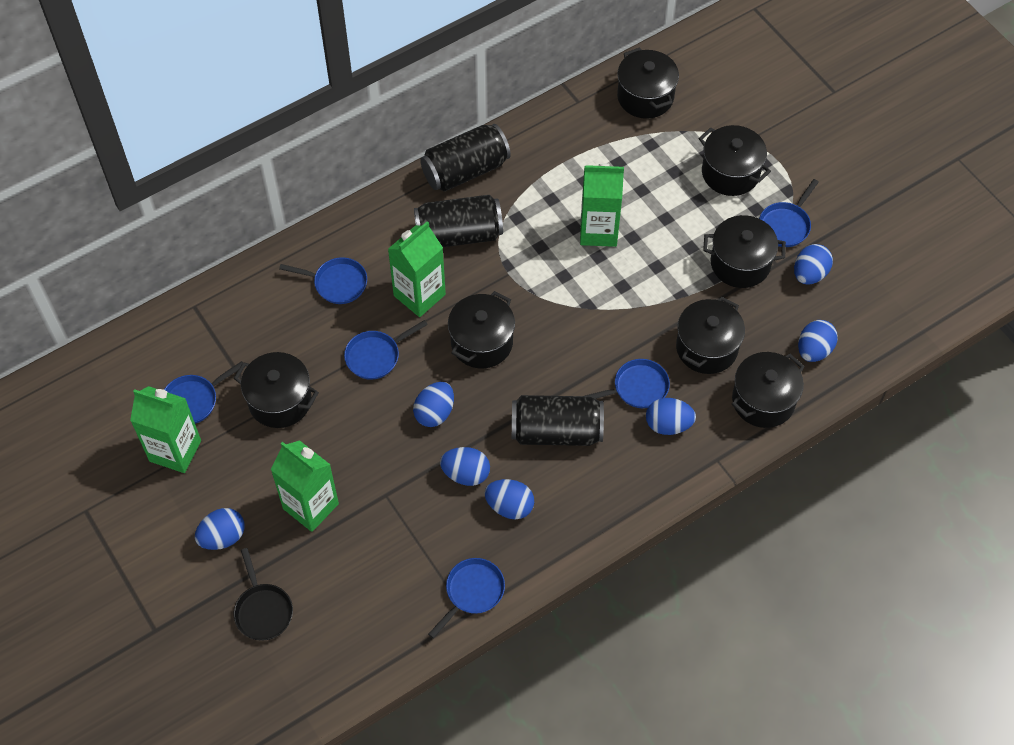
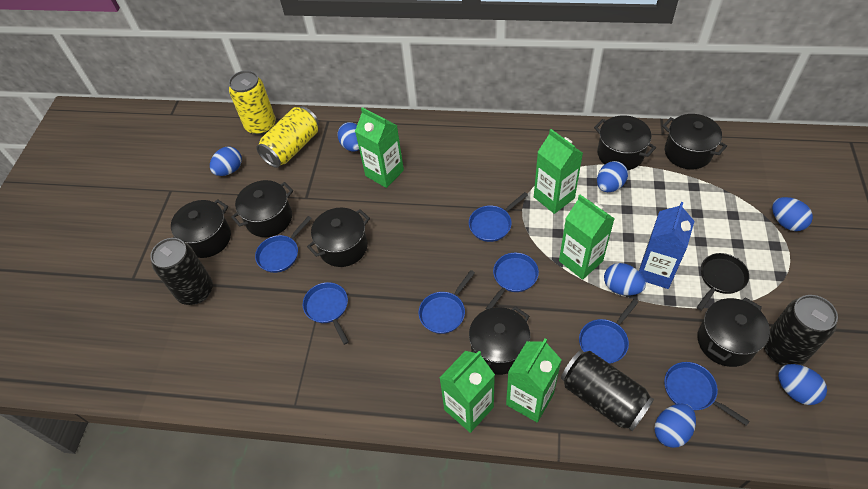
blue carton: 0 -> 1
blue pan: 6 -> 7
green carton: 4 -> 5
yellow can: 0 -> 2

